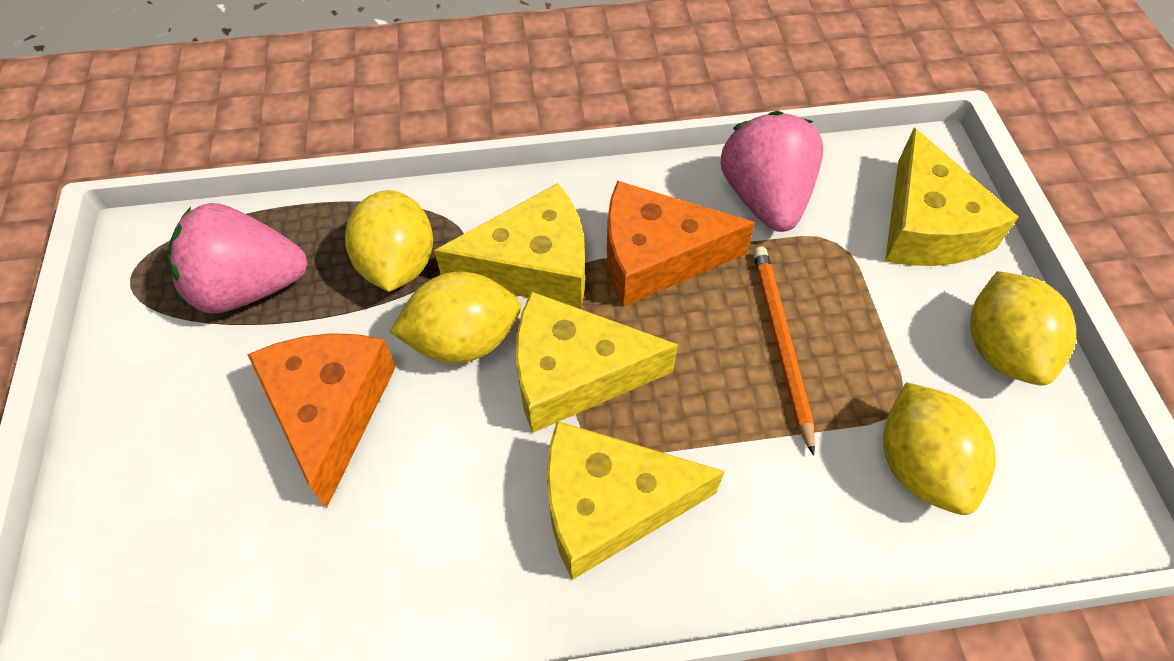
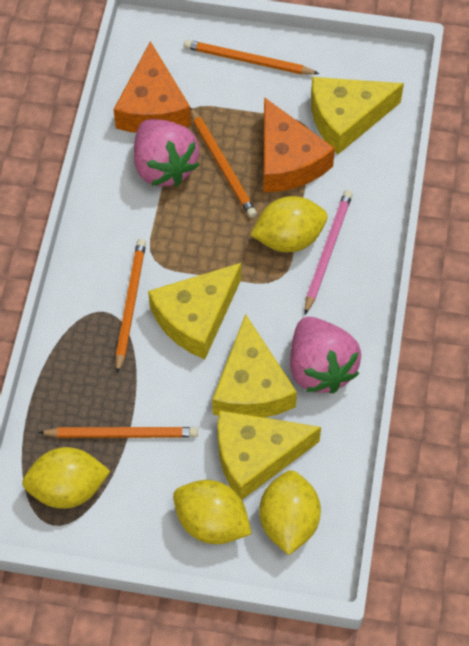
orange pencil: 1 -> 4
pink pencil: 0 -> 1

